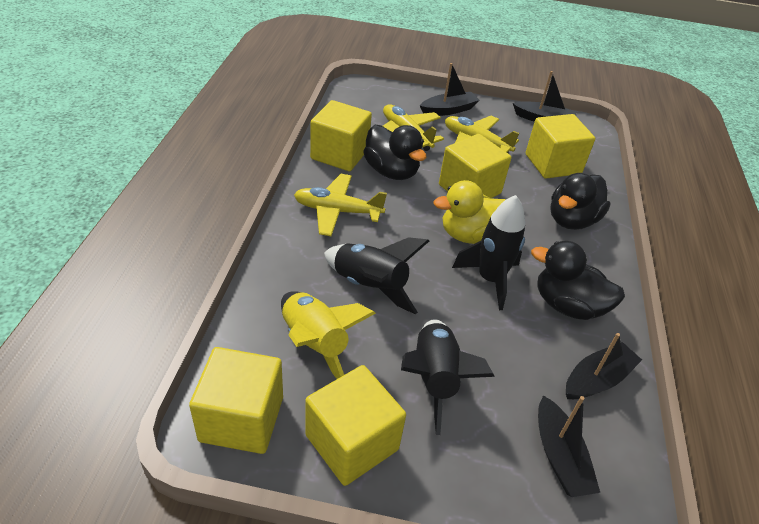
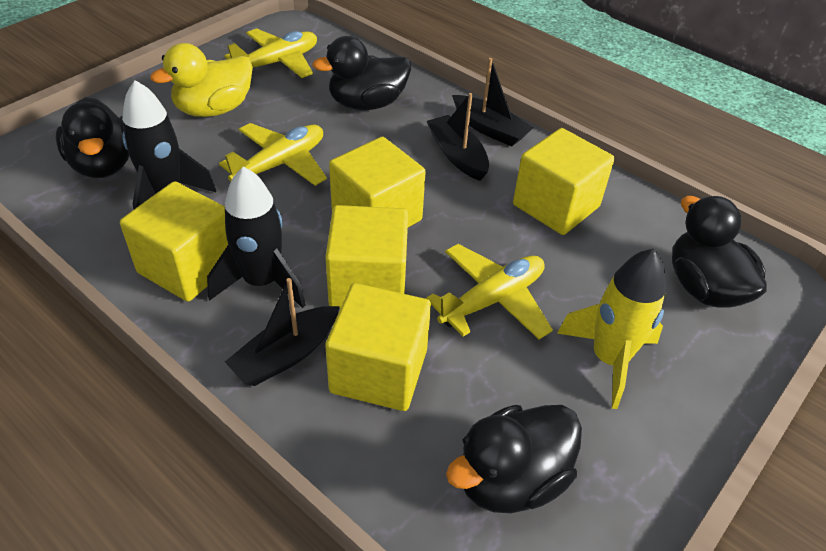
black boat: 4 -> 3
black duck: 3 -> 4
black rocket: 3 -> 2

